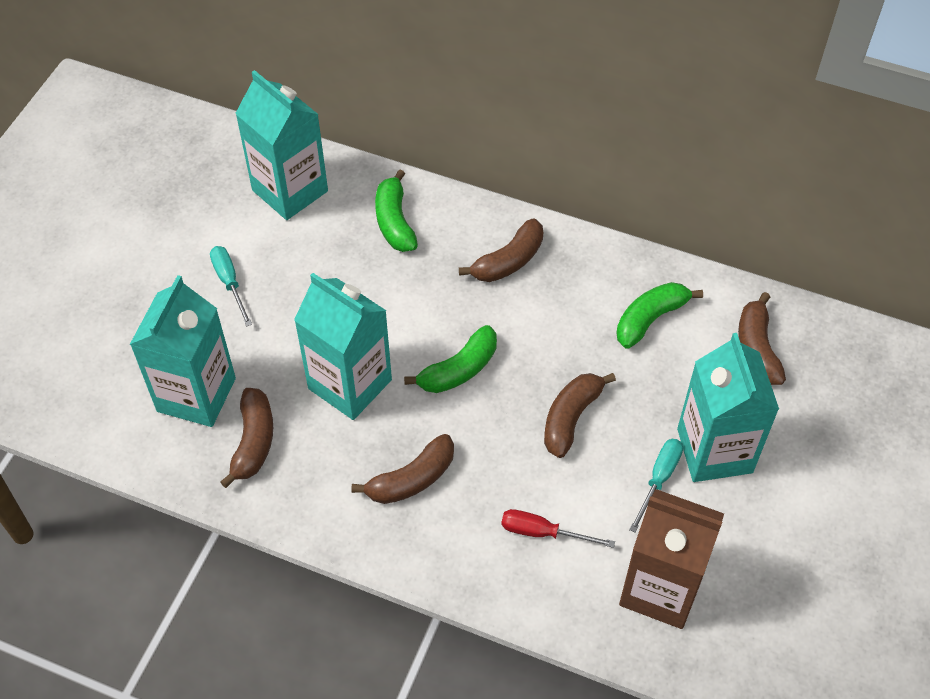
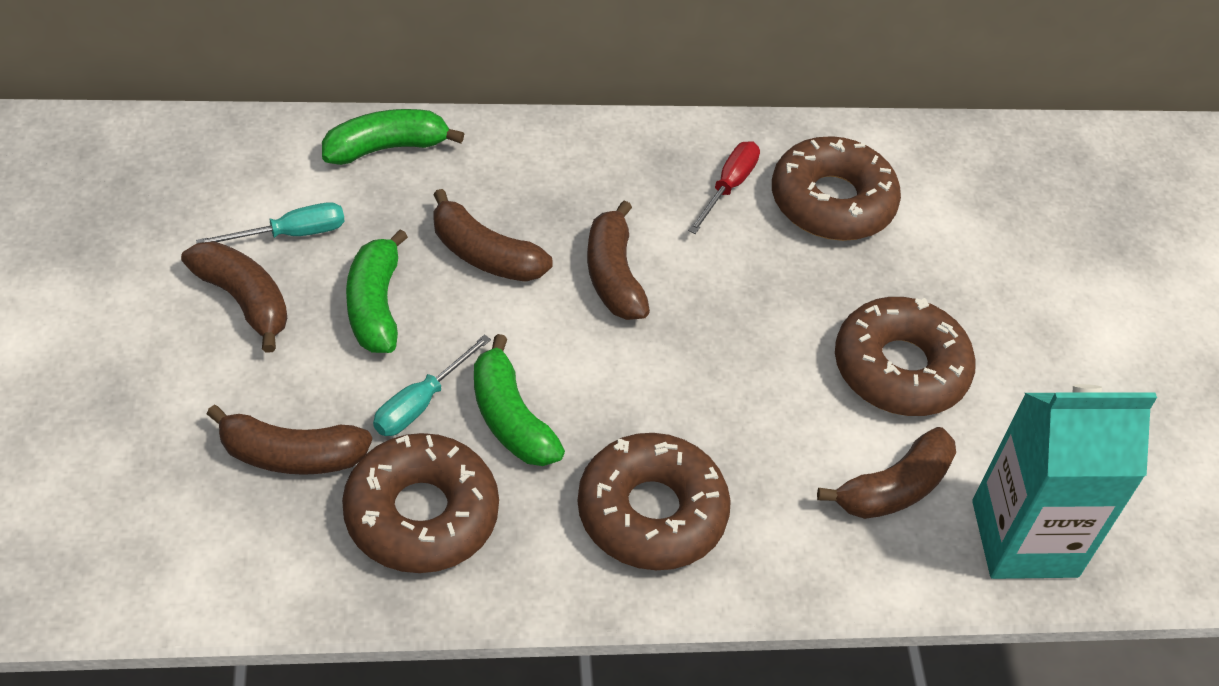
brown carton: 1 -> 0
brown donut: 0 -> 4
turquoise carton: 4 -> 1

